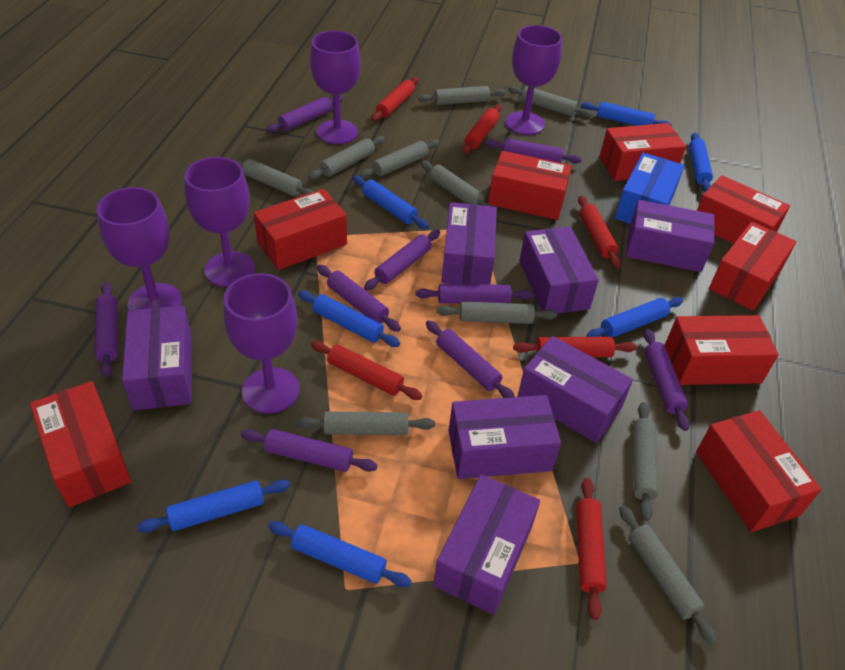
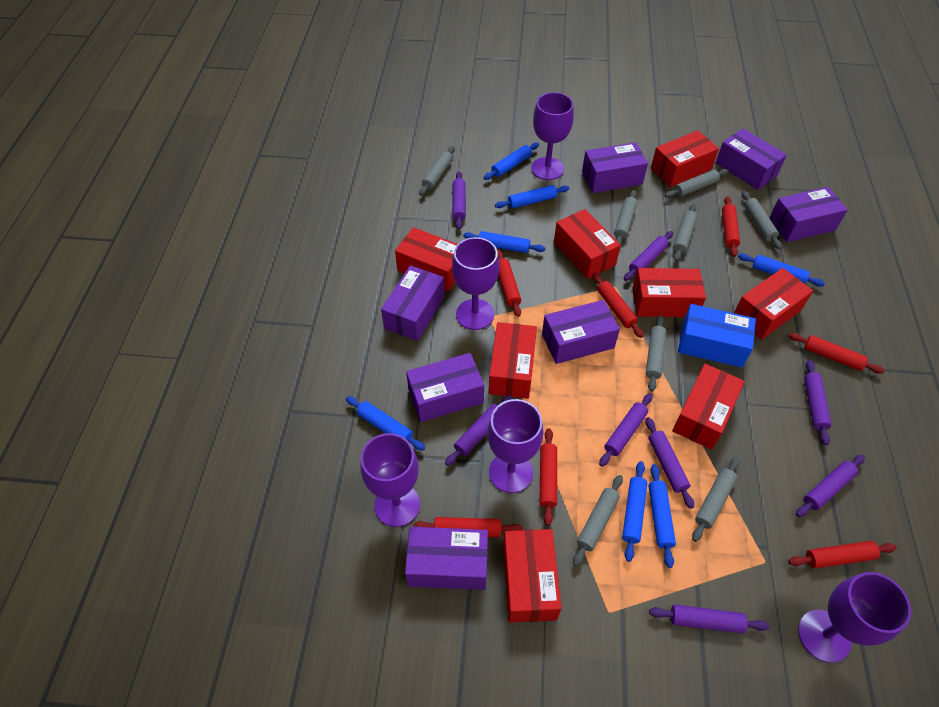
grey rolling pin: 10 -> 8
purple rolling pin: 9 -> 8
red rolling pin: 6 -> 7

